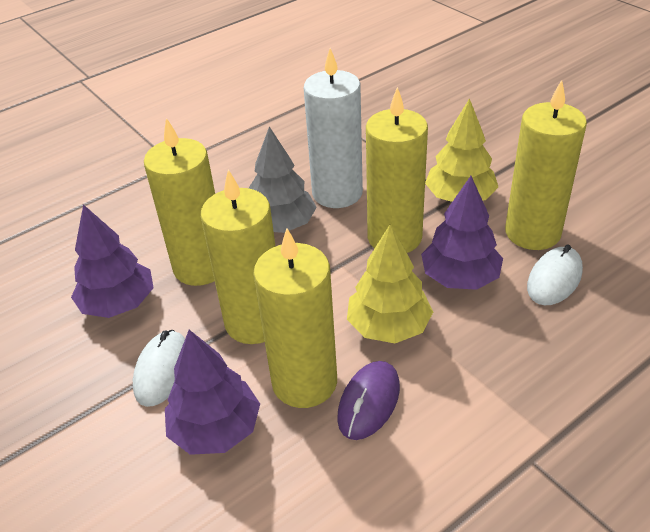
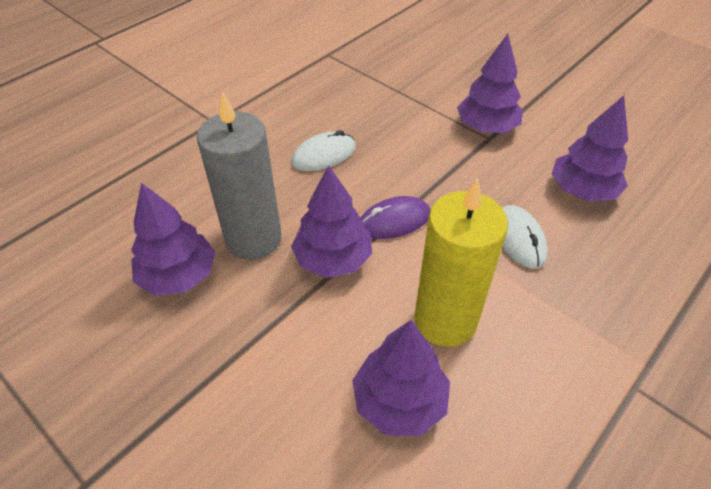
grey candle: 0 -> 1
grey tree: 1 -> 0
purple tree: 3 -> 5
white candle: 1 -> 0
yellow candle: 5 -> 1
yellow tree: 2 -> 0

